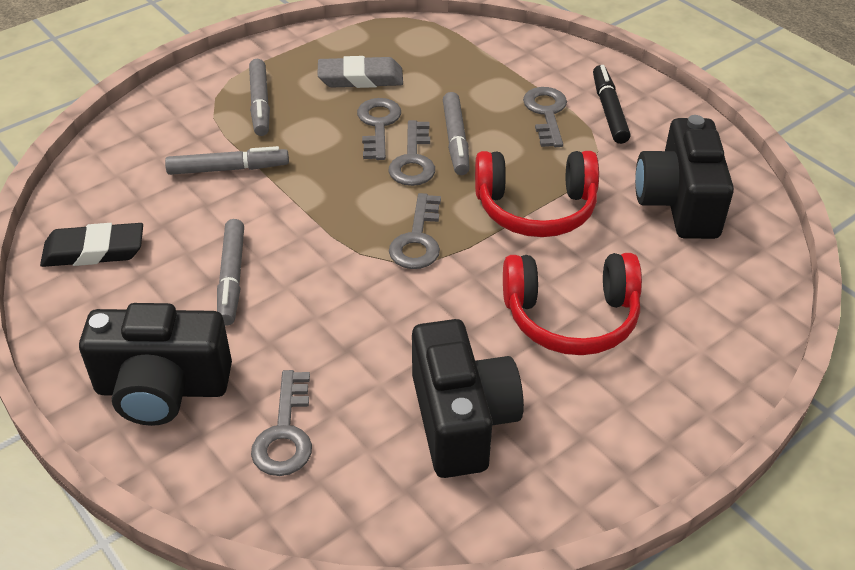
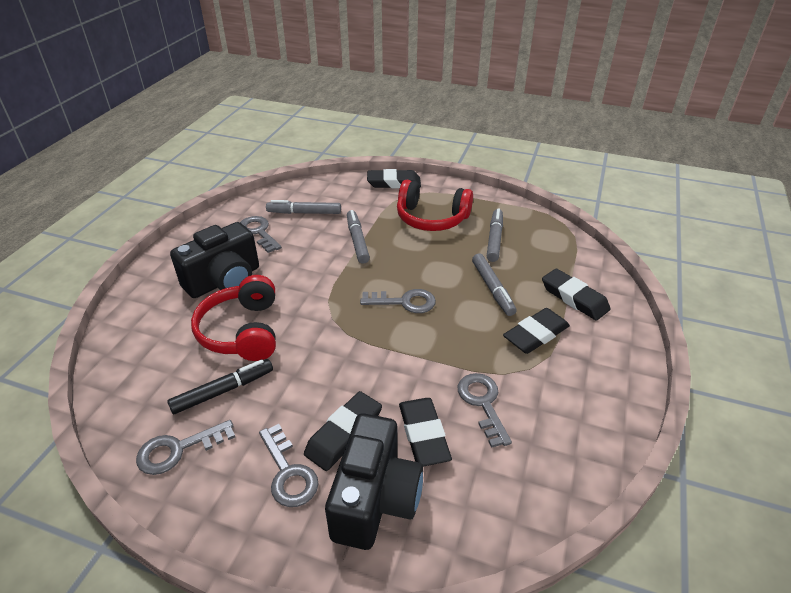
black camera: 3 -> 2
black eraser: 1 -> 5
grey eraser: 1 -> 0

